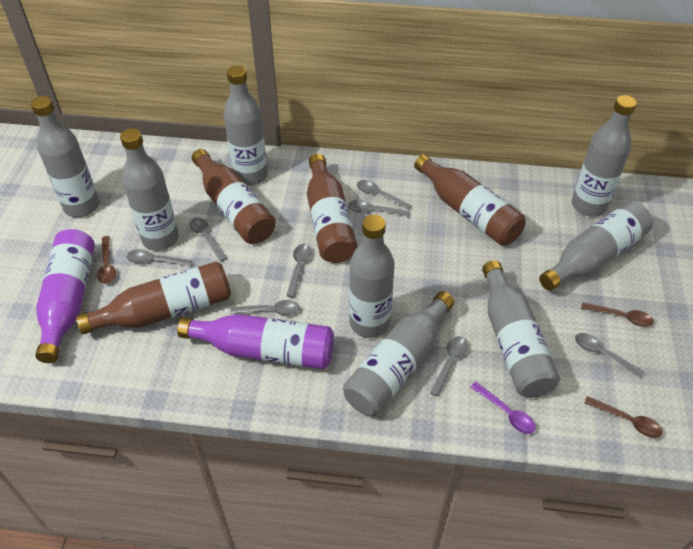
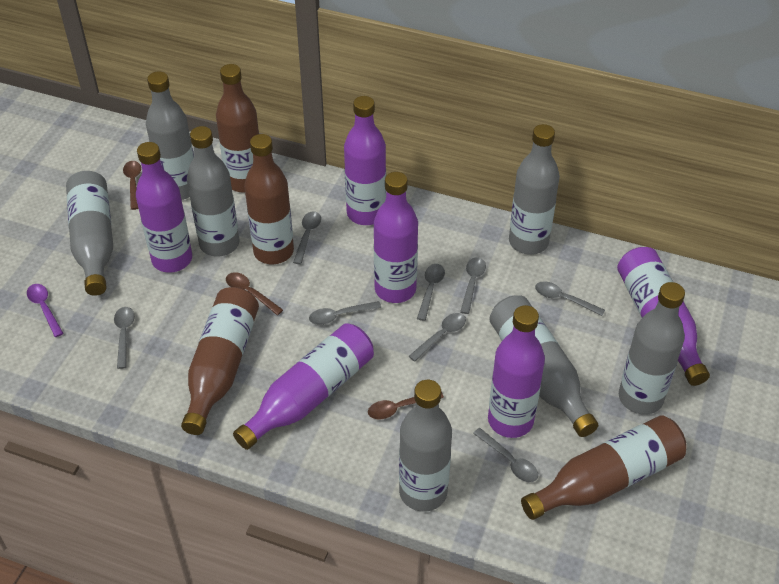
grey bottle: 8 -> 7
purple bottle: 2 -> 6

